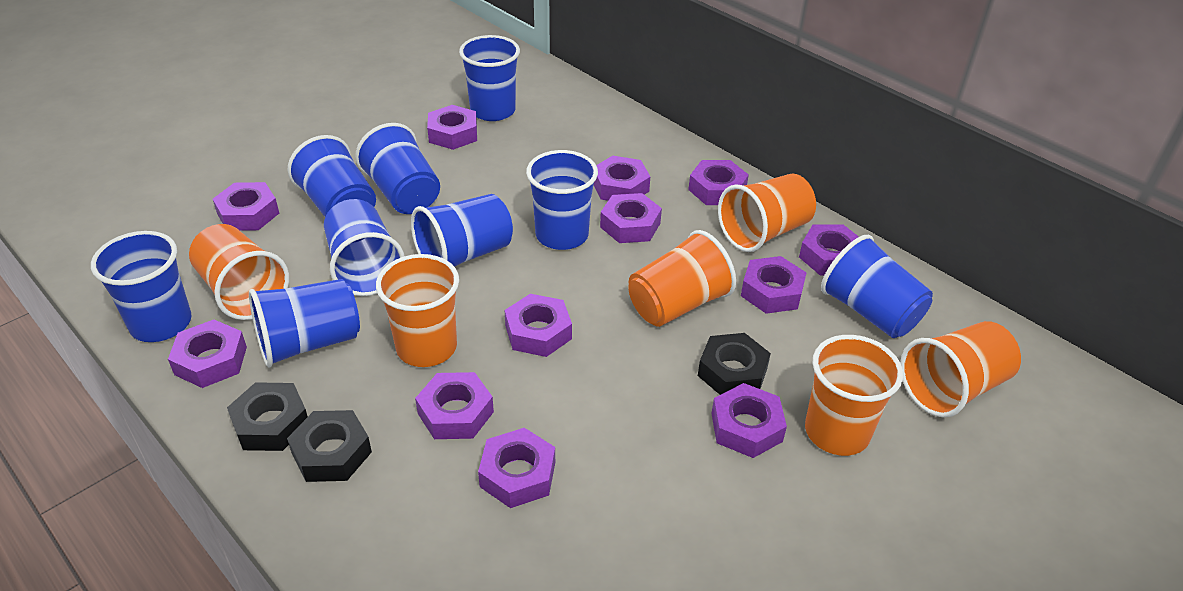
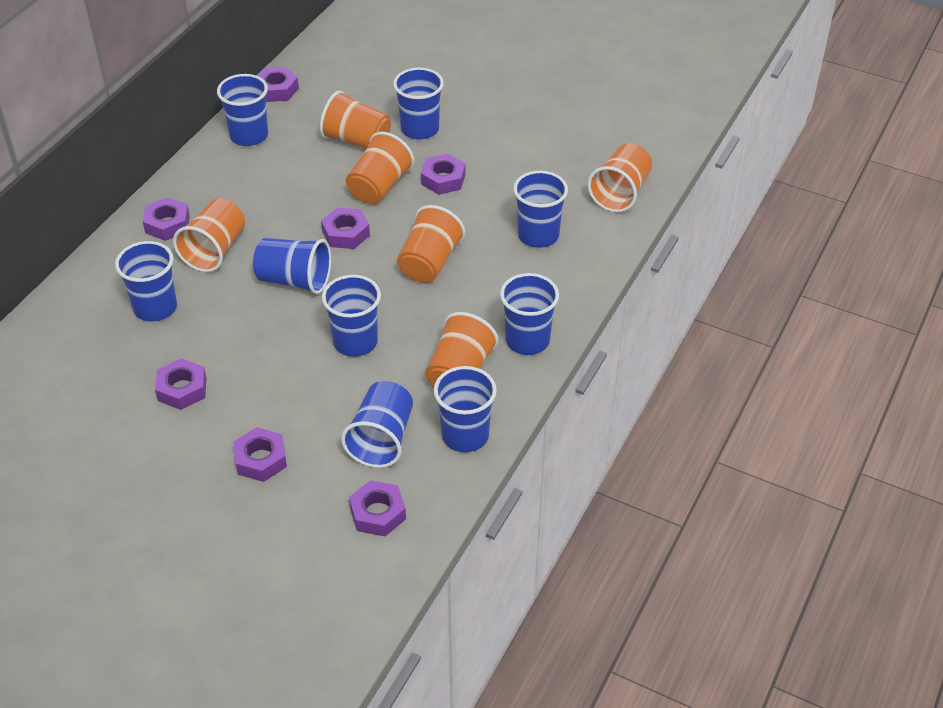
black nut: 3 -> 0
purple nut: 12 -> 7

